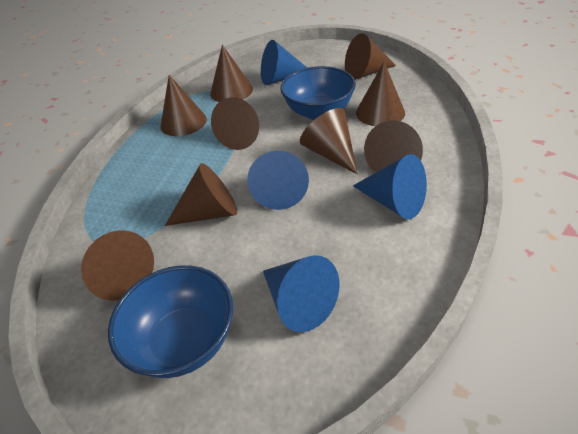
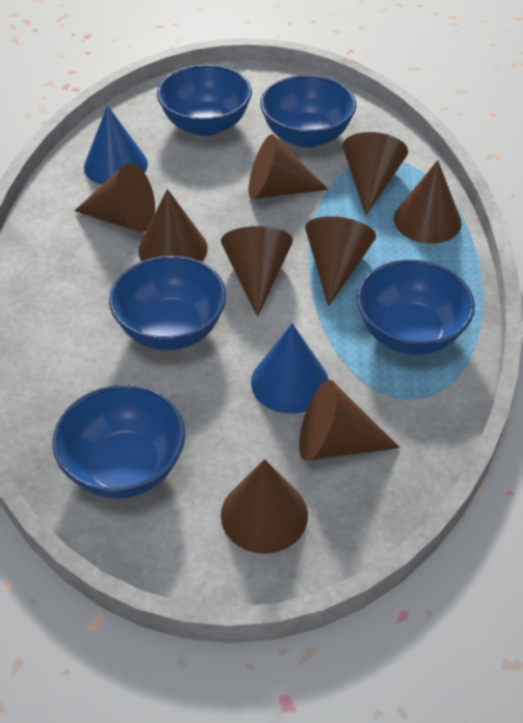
blue bowl: 2 -> 5
blue cone: 4 -> 2

